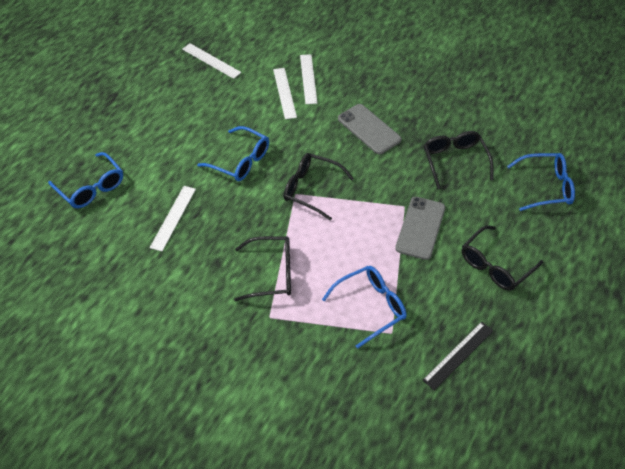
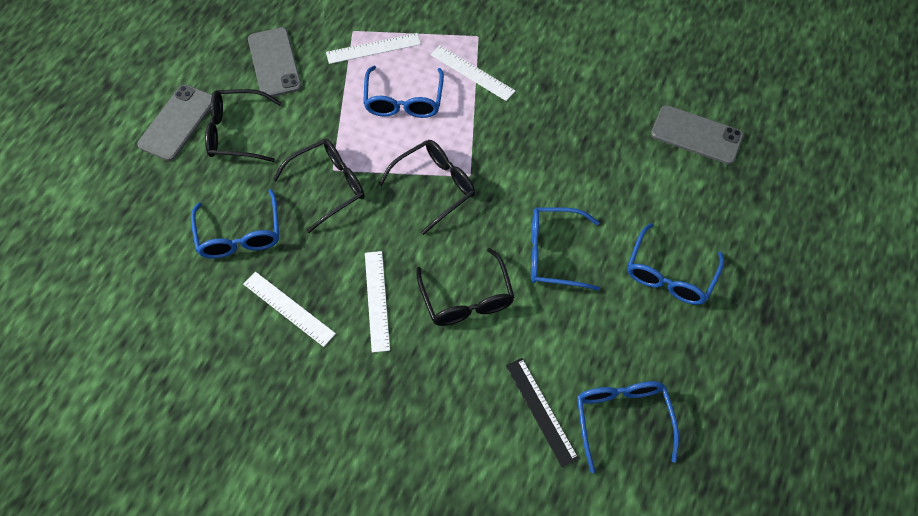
blue glasses: 4 -> 5
grey phone: 2 -> 3

